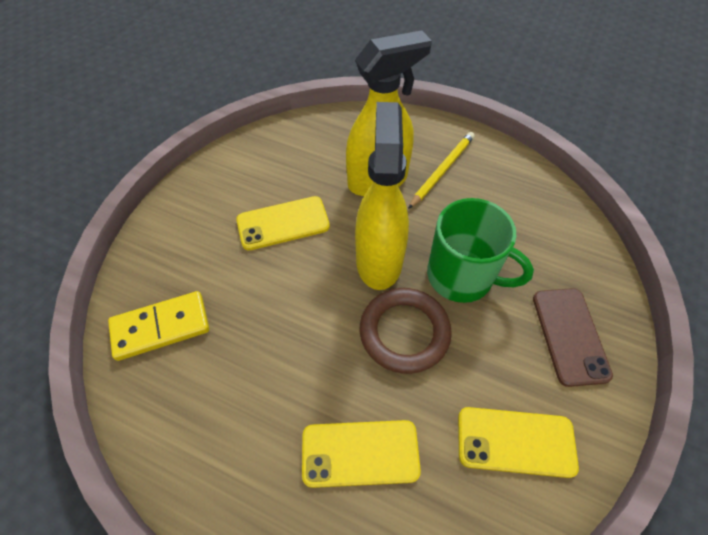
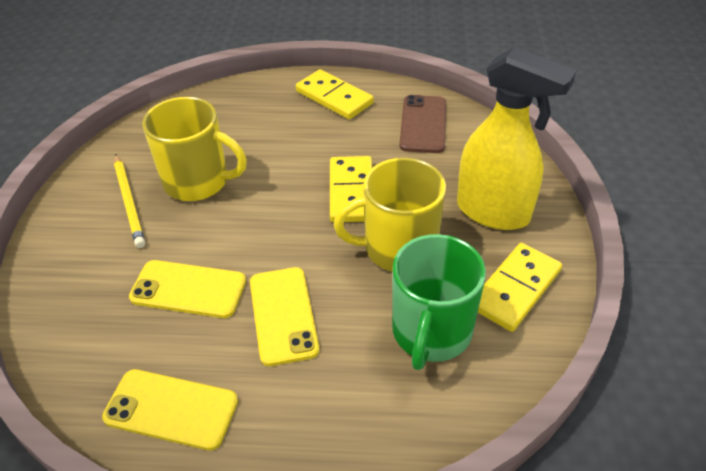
brown ring: 1 -> 0
yellow domino: 1 -> 3
yellow mug: 0 -> 2
yellow spray bottle: 2 -> 1

